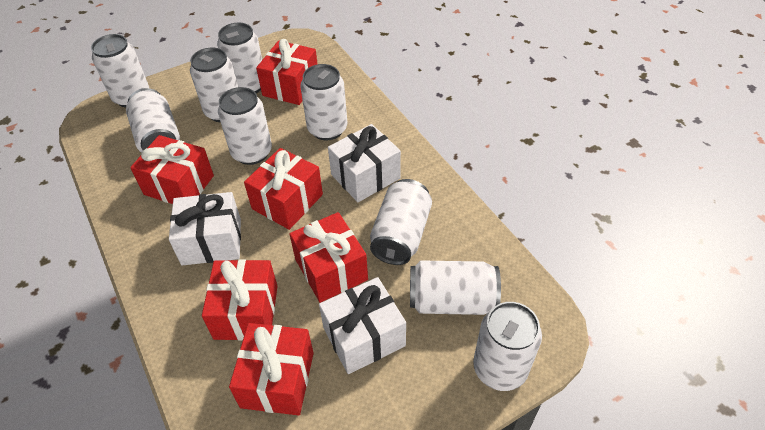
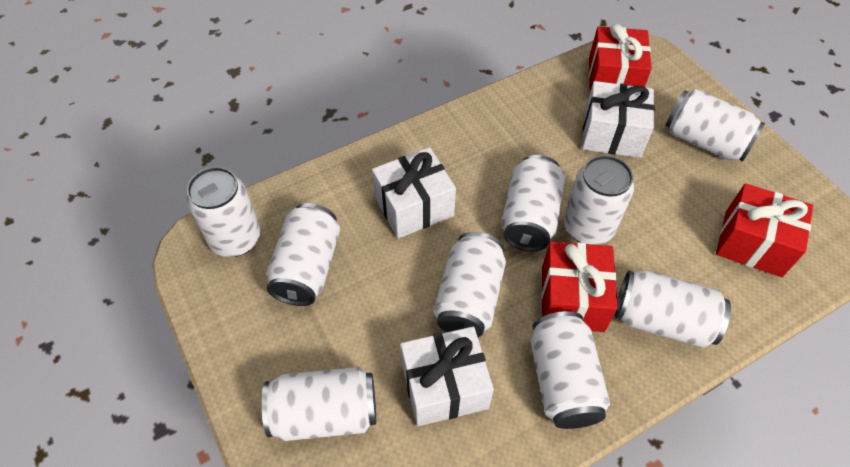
red gift: 6 -> 3

